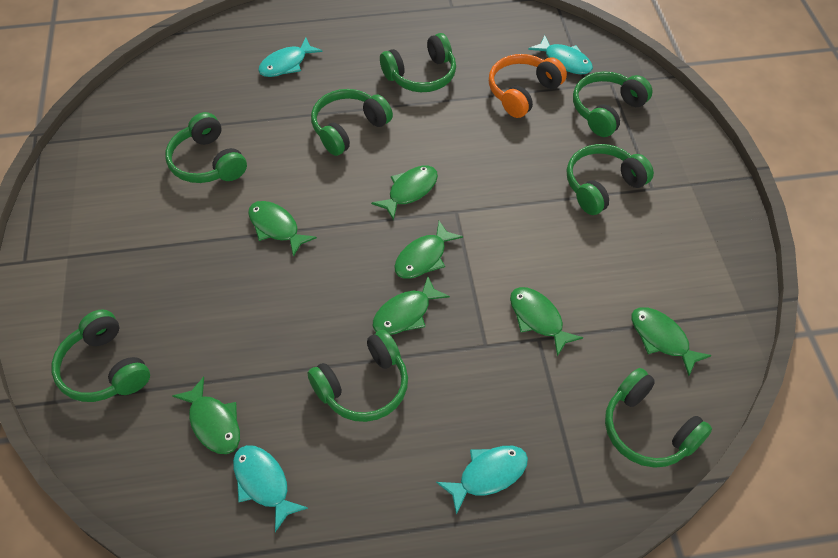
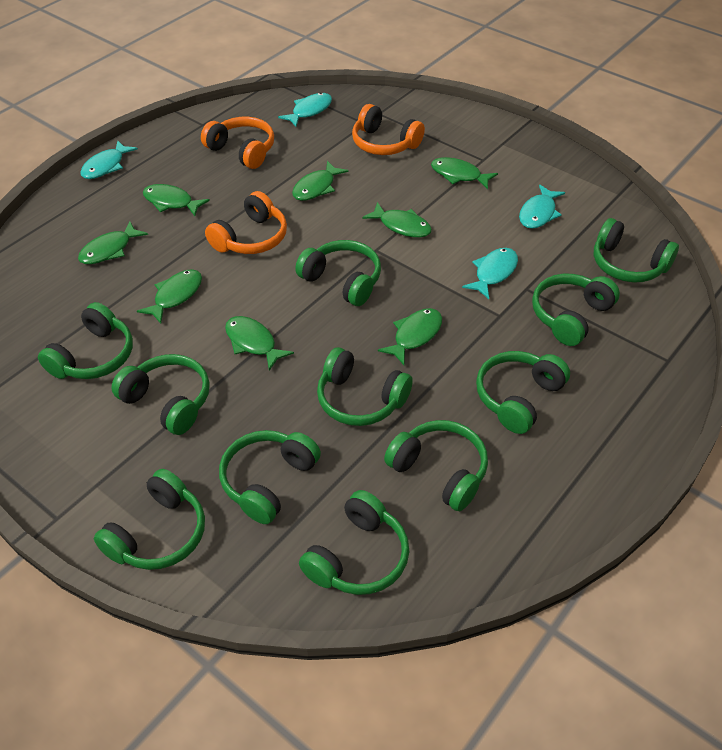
green fish: 7 -> 8
green headphones: 8 -> 11
orange headphones: 1 -> 3

